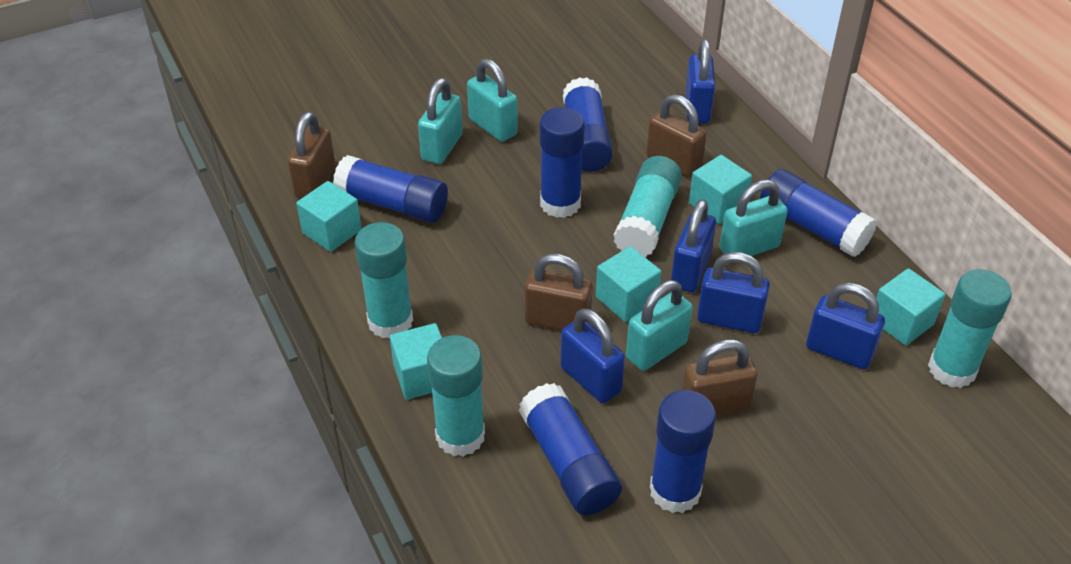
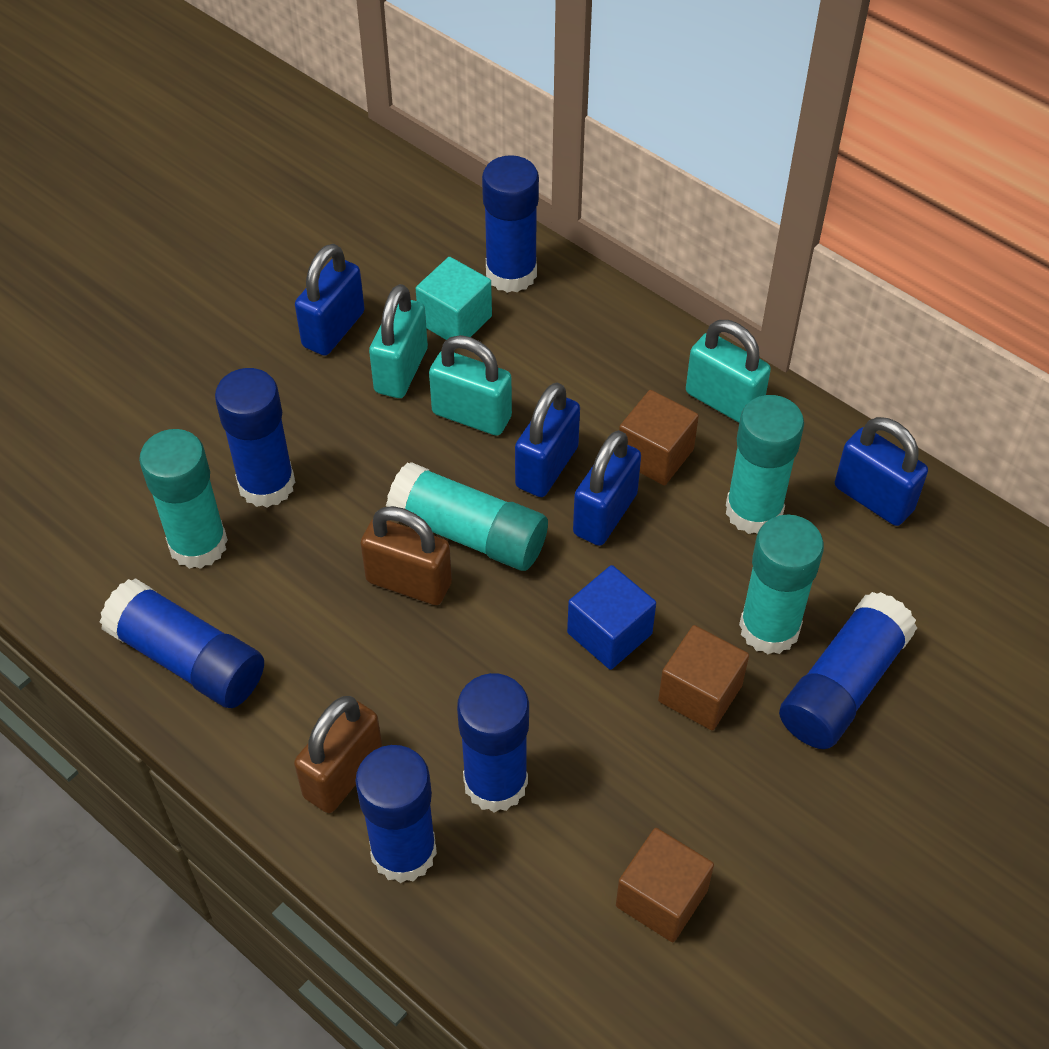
blue cube: 0 -> 1
blue padlock: 5 -> 4
brown cube: 0 -> 3
brown padlock: 4 -> 2
turquoise cube: 5 -> 1
turquoise padlock: 4 -> 3

